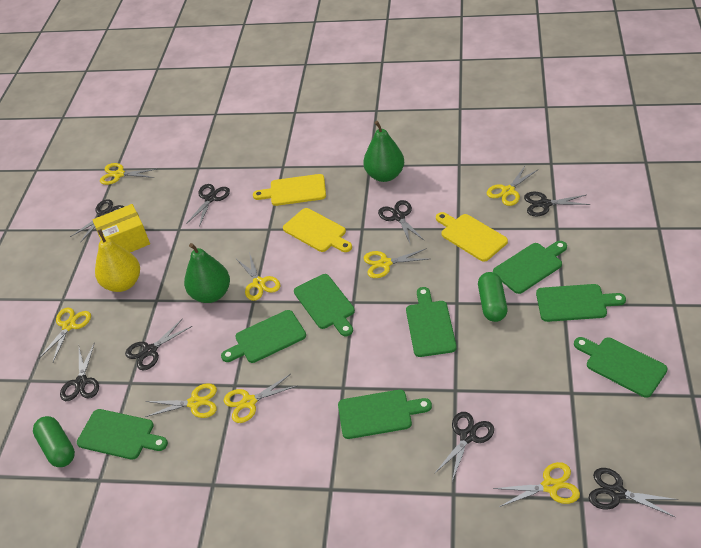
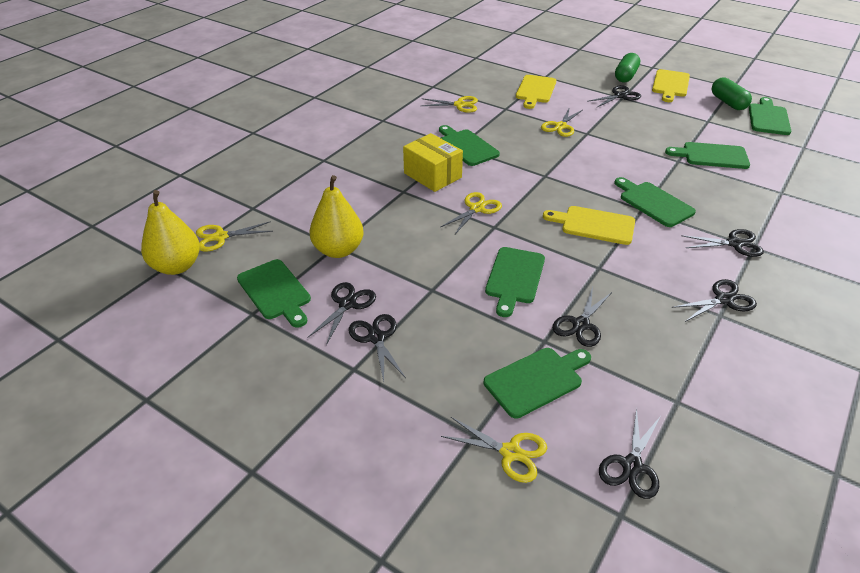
black scissors: 8 -> 7
green cutting board: 8 -> 7
green pear: 2 -> 0
yellow pear: 1 -> 2
yellow scissors: 8 -> 5

